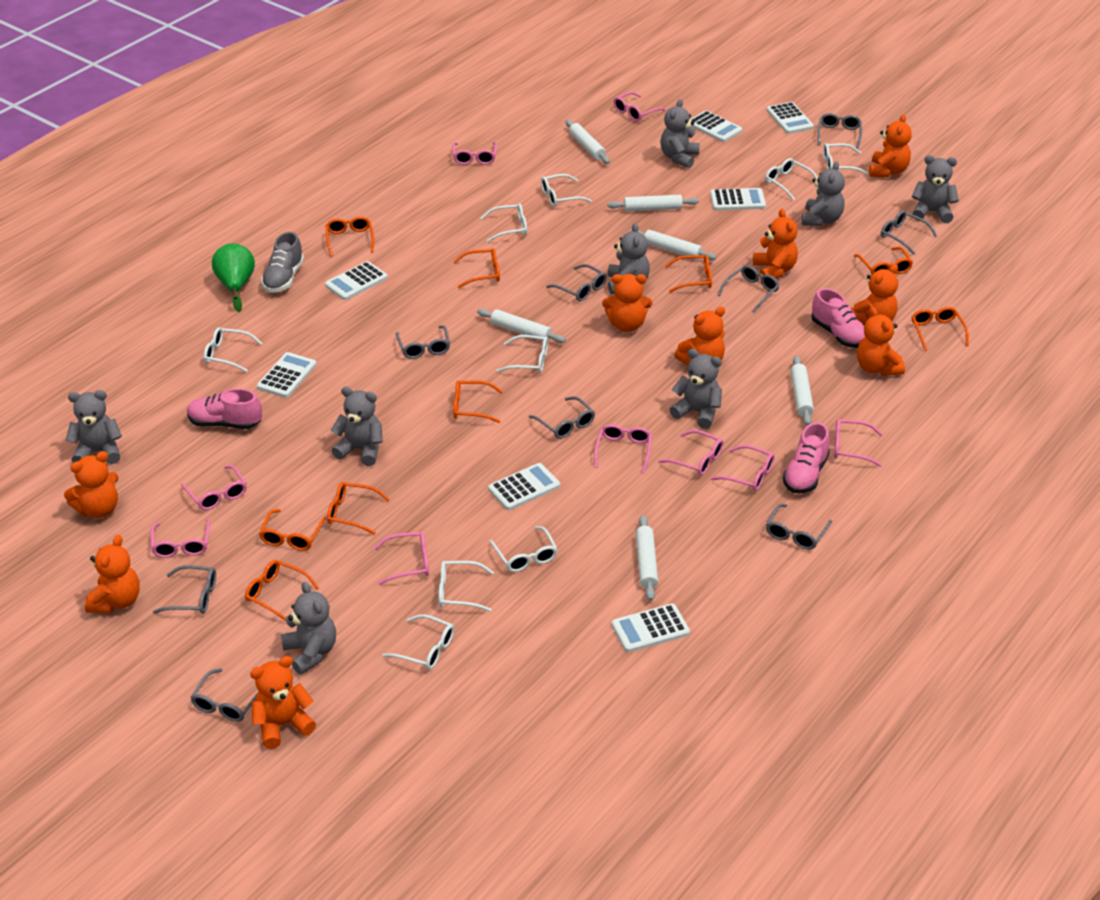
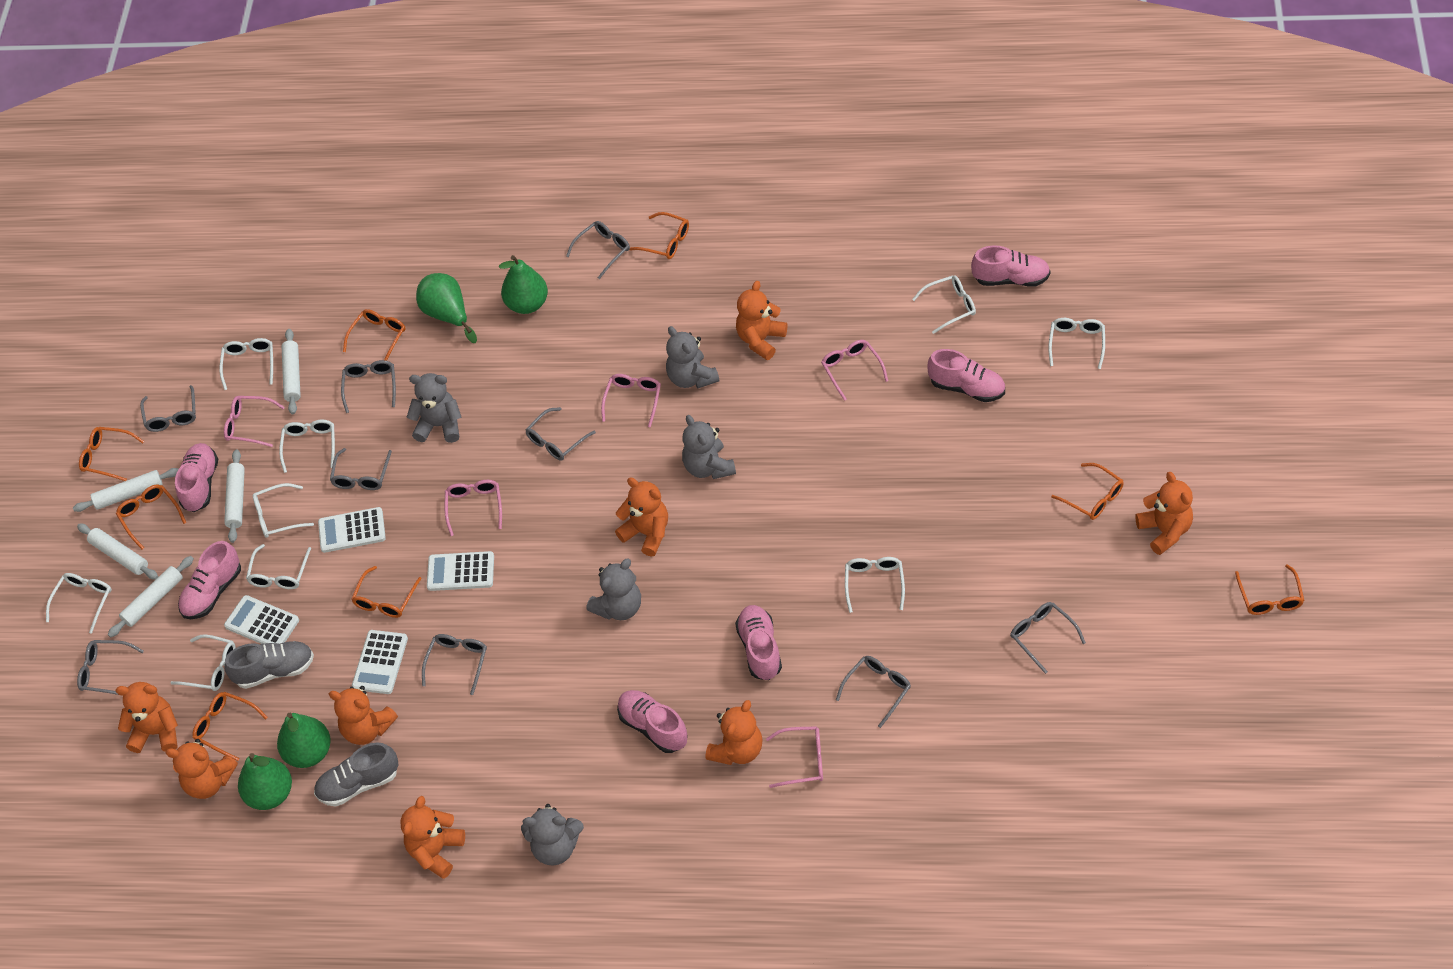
green pear: 1 -> 4
grey shoe: 1 -> 2
grey teddy bear: 8 -> 5
orange glasses: 9 -> 8
orange teddy bear: 9 -> 8
pink glasses: 9 -> 5
pink shoe: 3 -> 6
white calculator: 7 -> 4
white rolling pin: 6 -> 5

